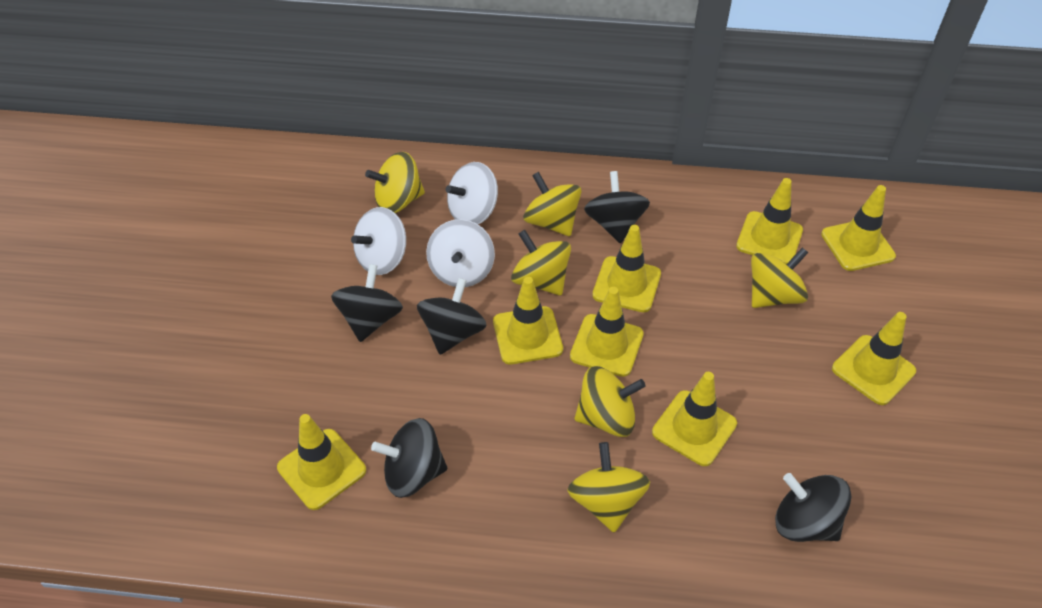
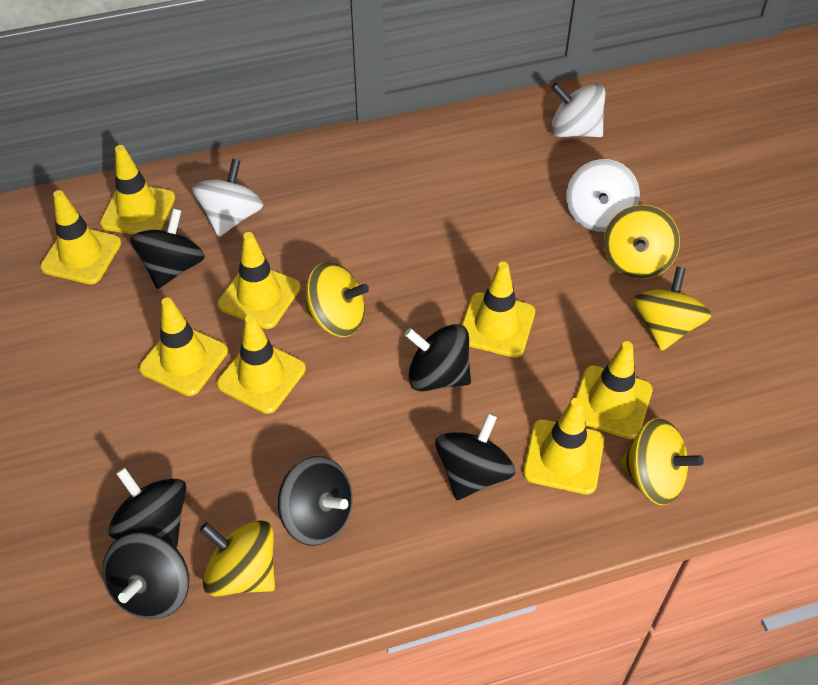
black spinning top: 5 -> 6
yellow spinning top: 6 -> 5

